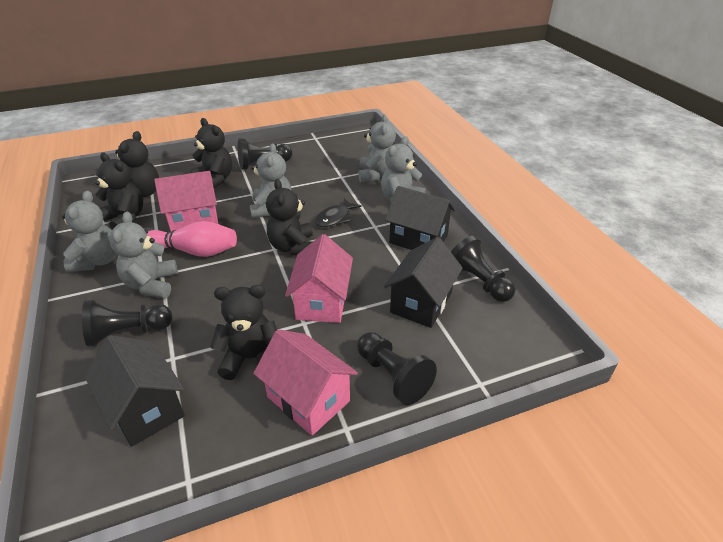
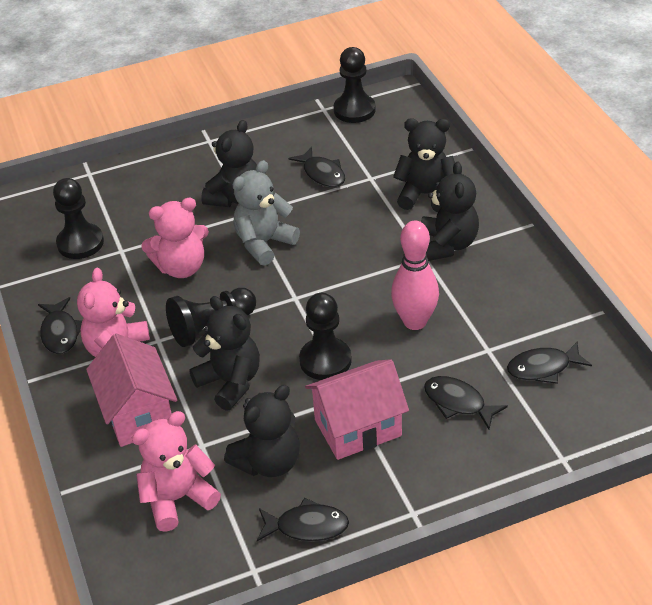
black fish: 1 -> 5
black house: 3 -> 0
grey teddy bear: 5 -> 1
pink house: 3 -> 2
pink teddy bear: 0 -> 3

